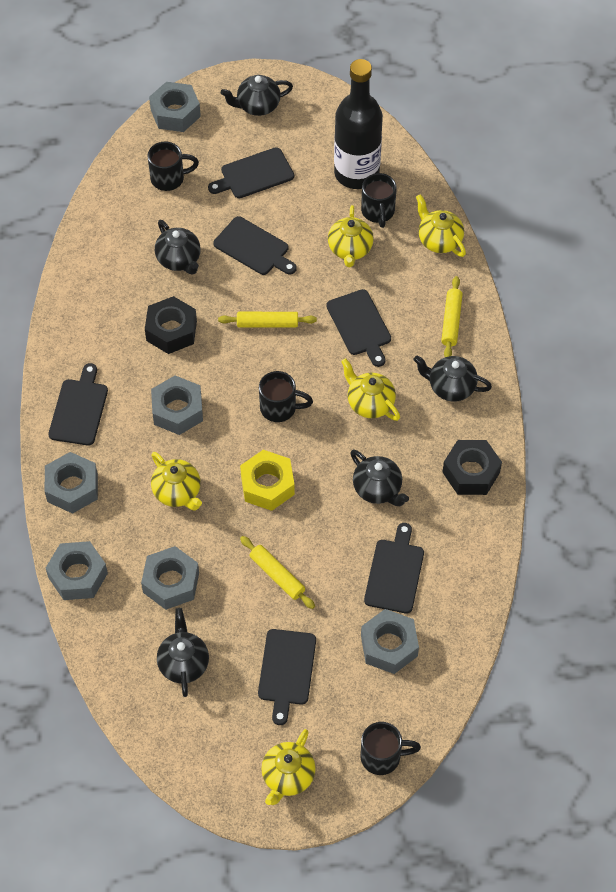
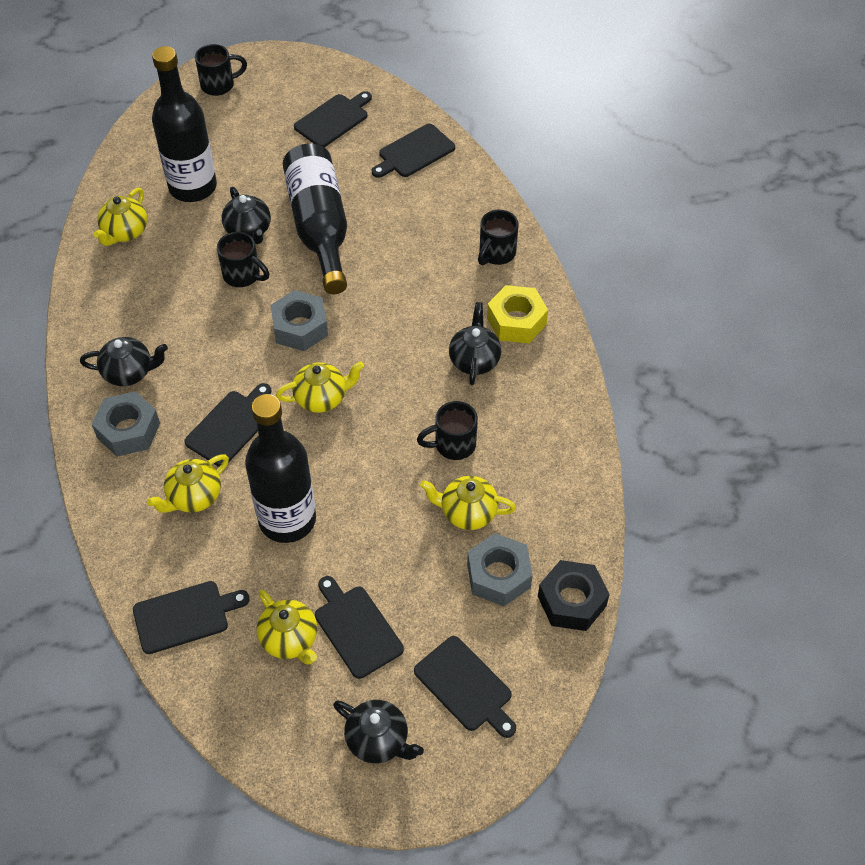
black bottle: 1 -> 3
black nut: 2 -> 1
black teapot: 5 -> 4
grey nut: 6 -> 3
yellow rolling pin: 3 -> 0

